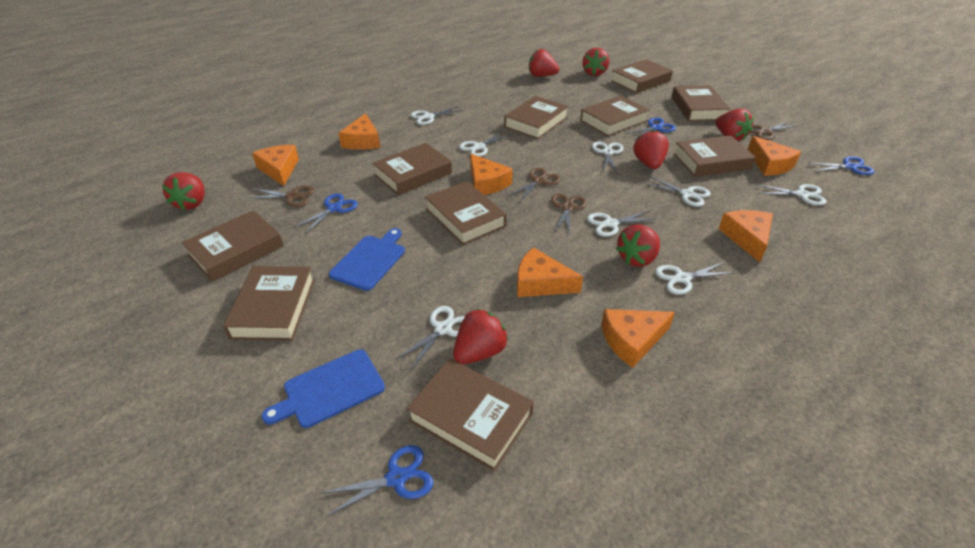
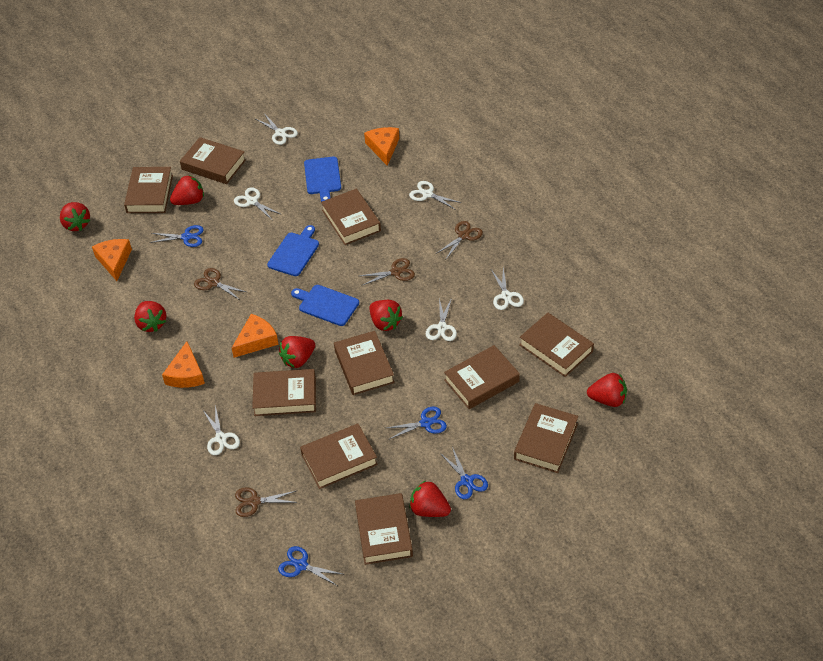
blue cutting board: 2 -> 3
orange cheese: 7 -> 4
white scissors: 8 -> 6

